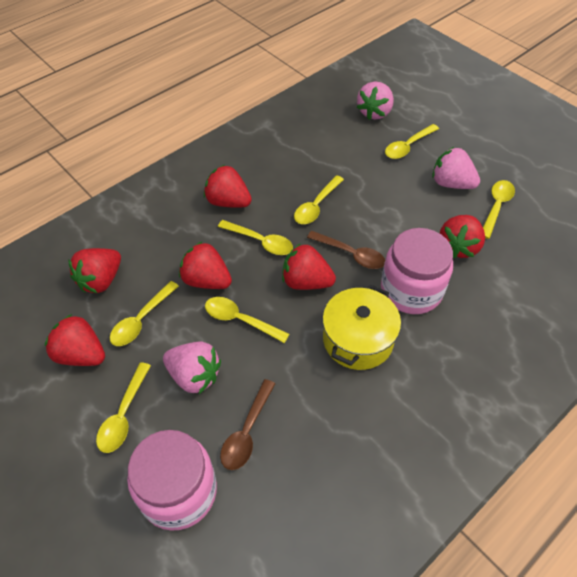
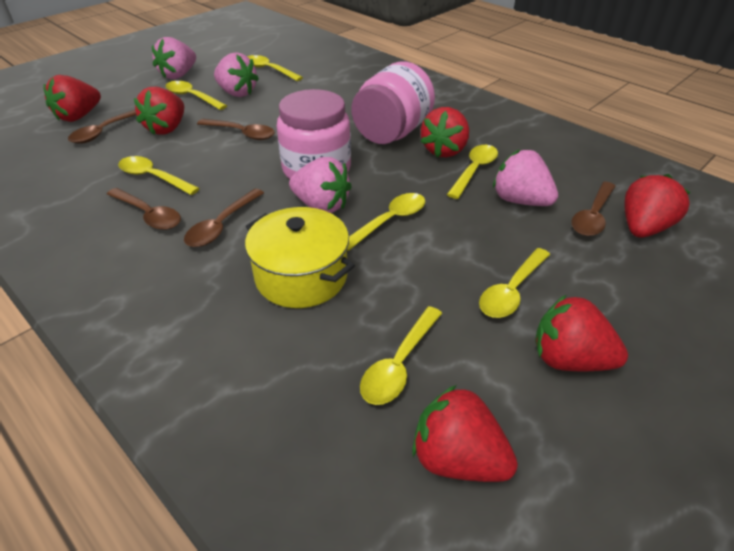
brown spoon: 2 -> 5
pink strawberry: 3 -> 4

